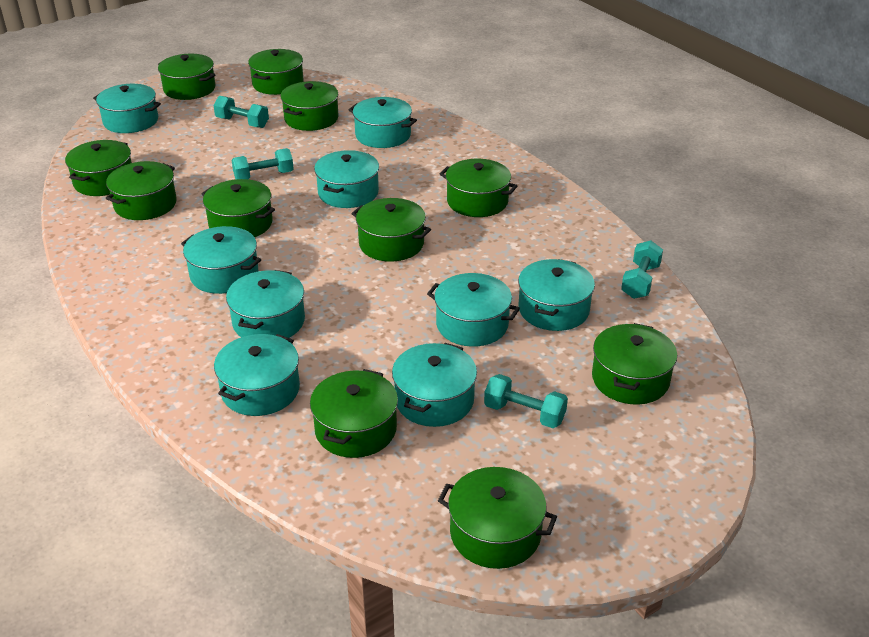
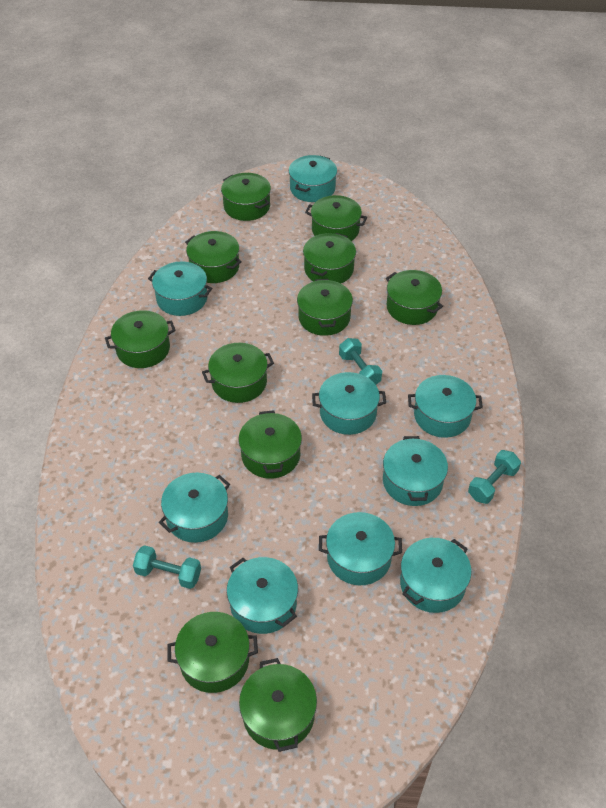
turquoise dumbbell: 4 -> 3

